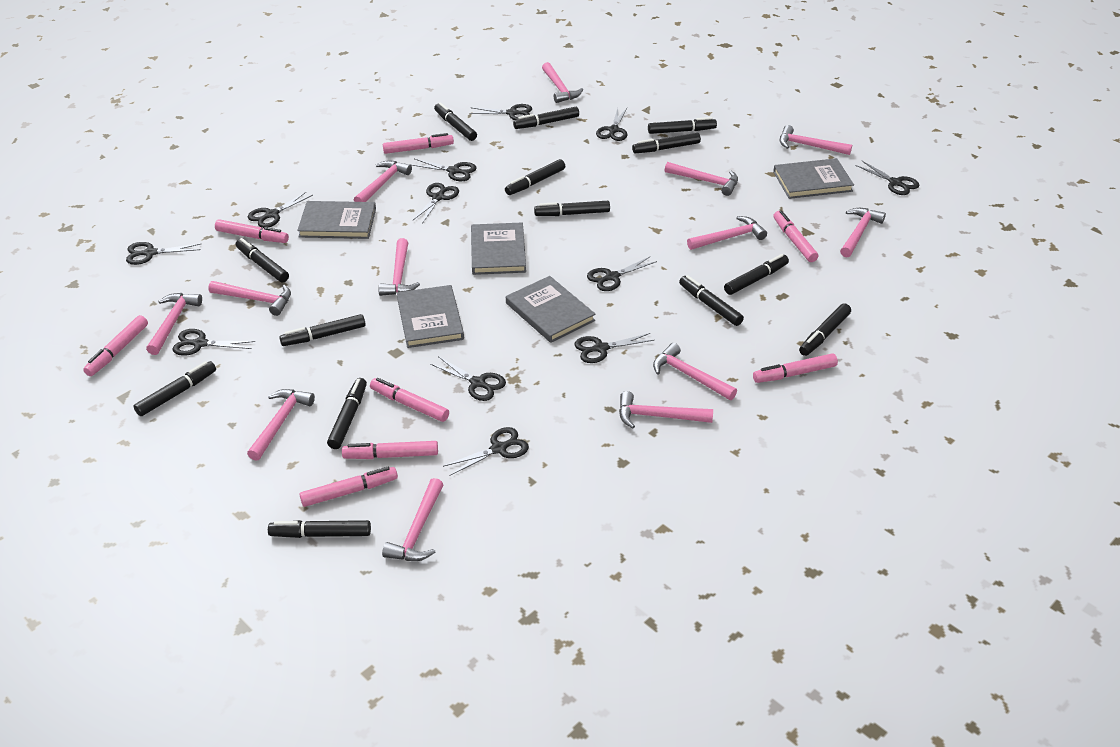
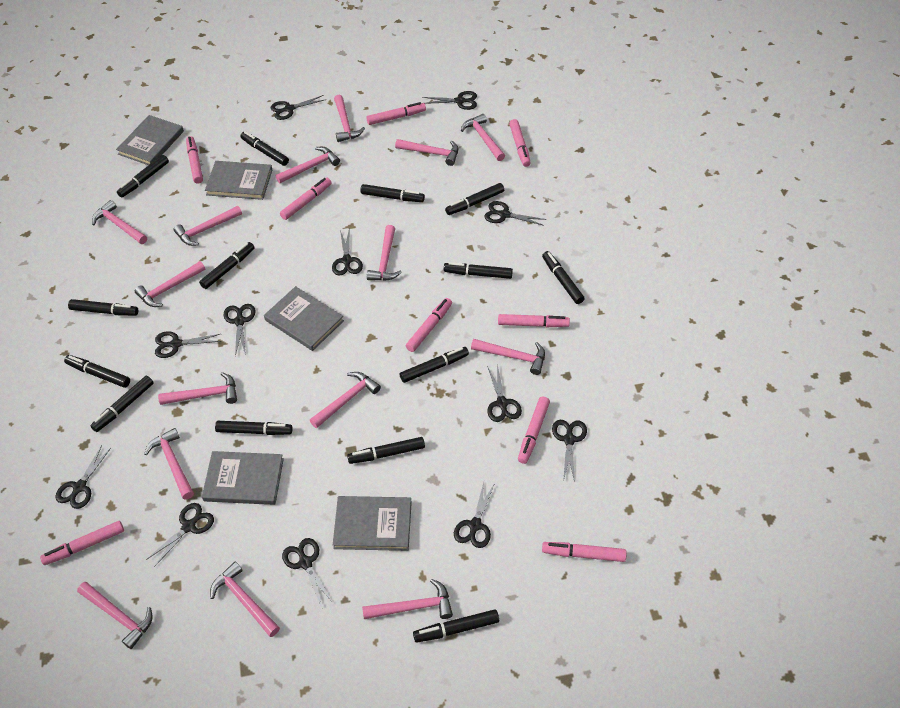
pink hammer: 13 -> 15
pink marker: 8 -> 9

